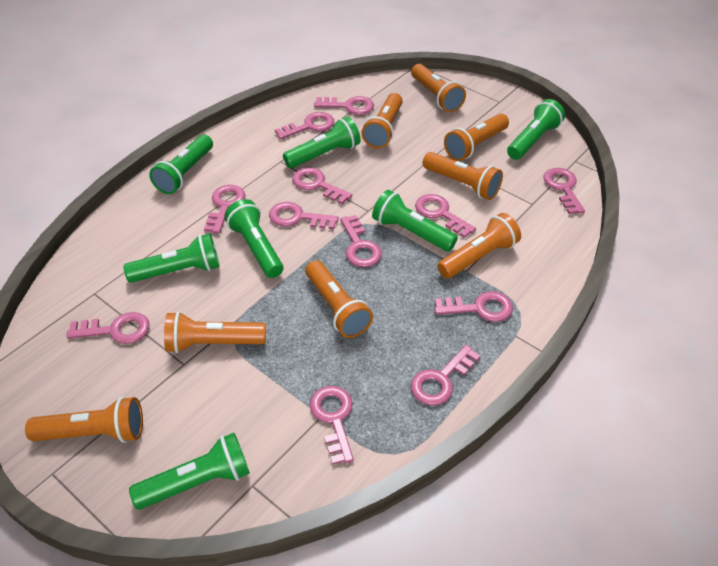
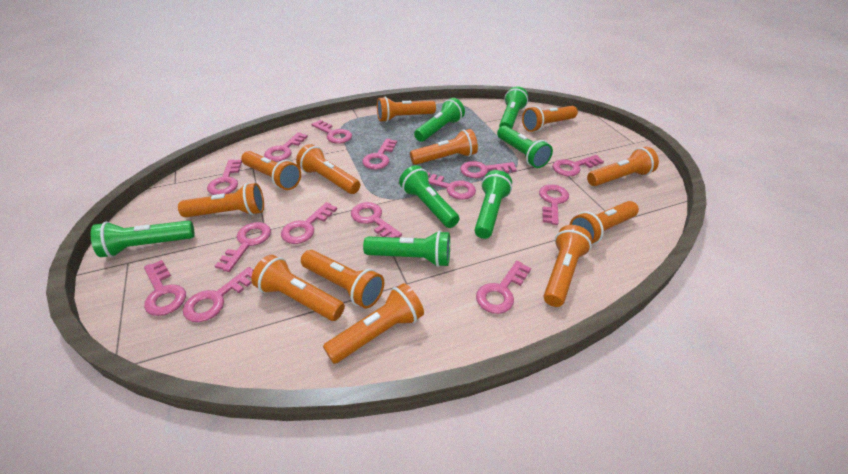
orange flashlight: 8 -> 12
pink key: 12 -> 14

